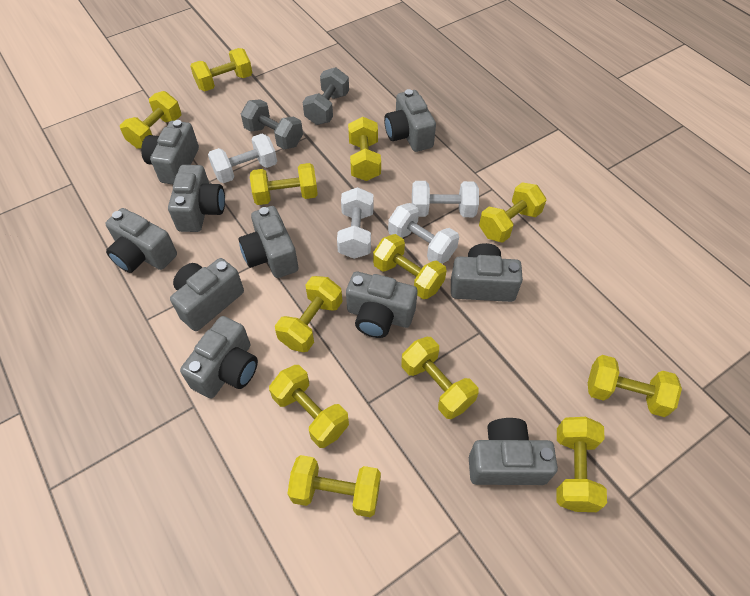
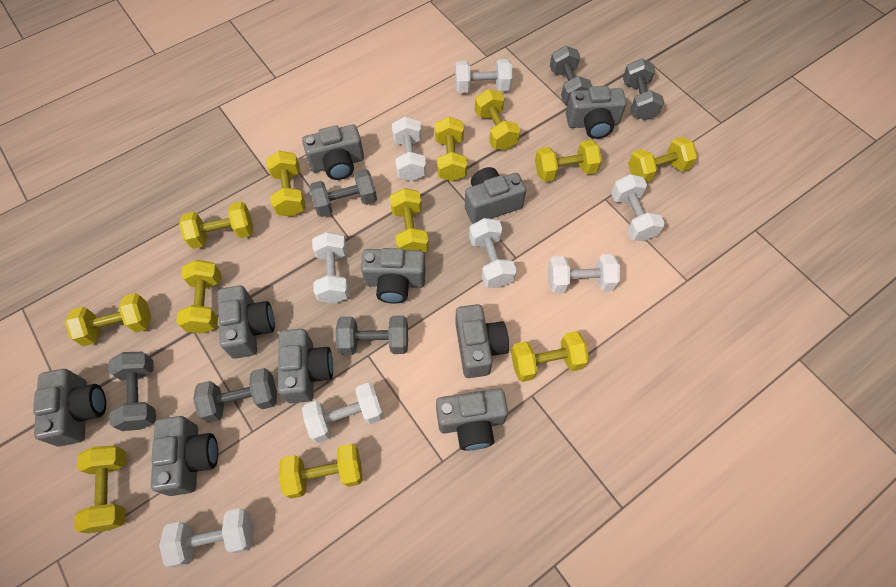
grey dumbbell: 2 -> 6
white dumbbell: 4 -> 8

